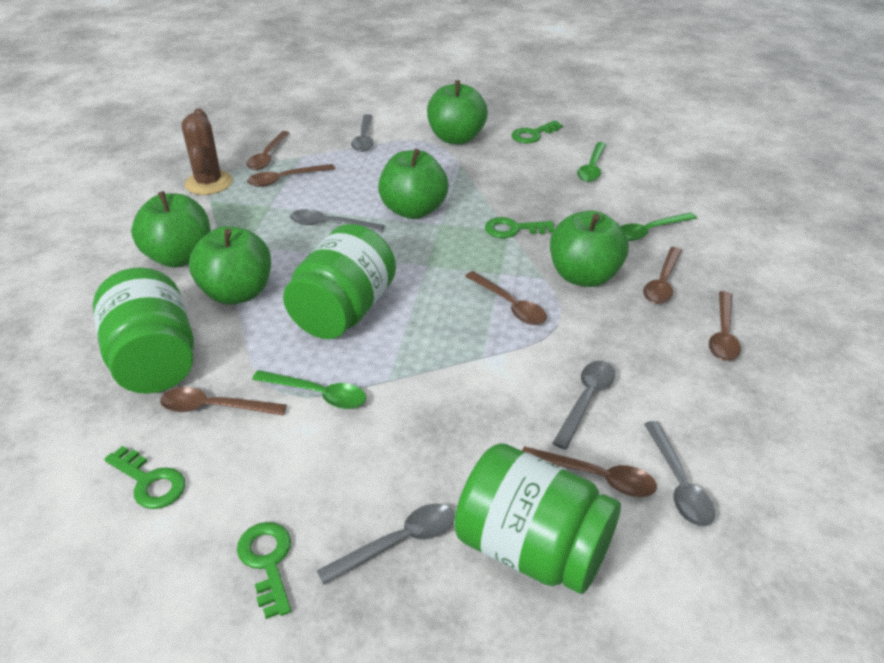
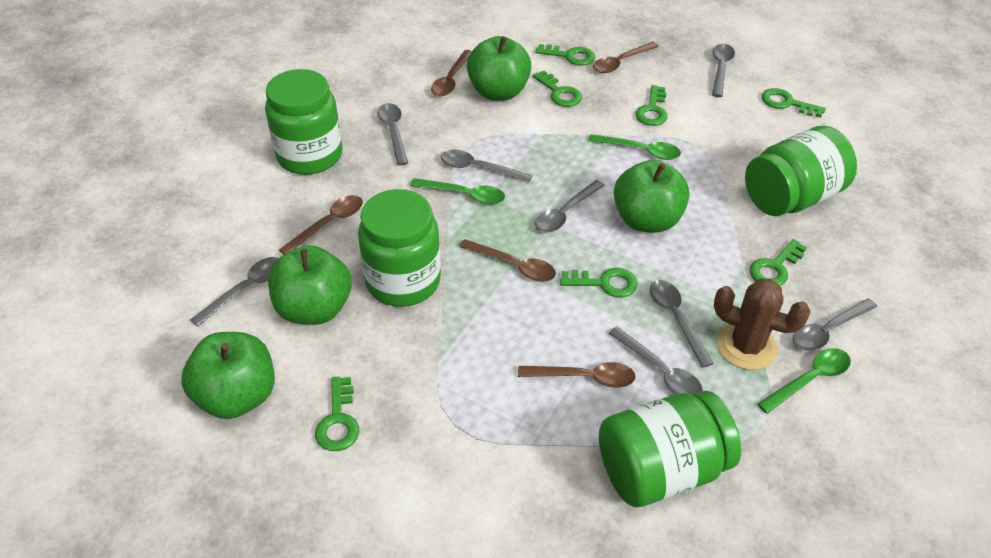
brown spoon: 7 -> 5
green apple: 5 -> 4
green jar: 3 -> 4
green key: 4 -> 7
grey spoon: 5 -> 8

